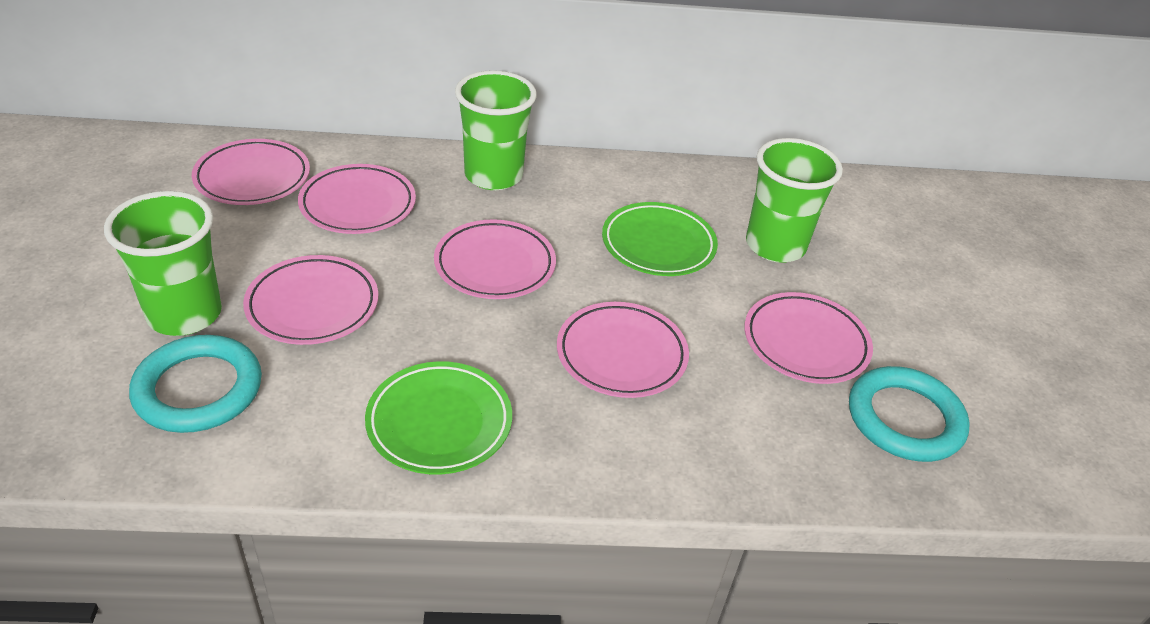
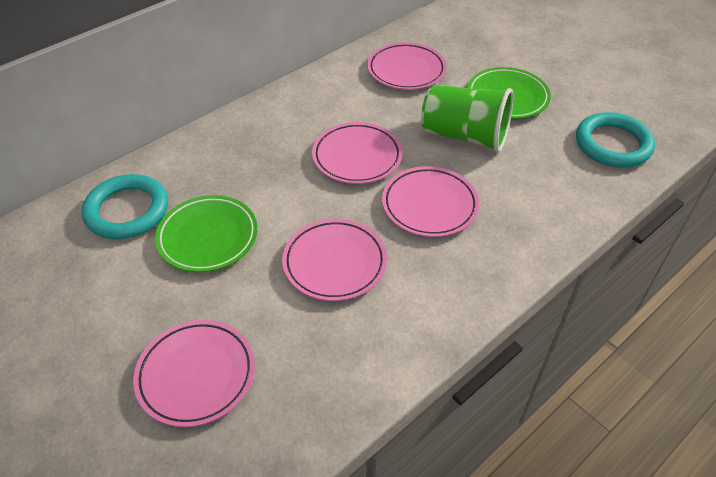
green cup: 3 -> 1
pink plate: 6 -> 5

